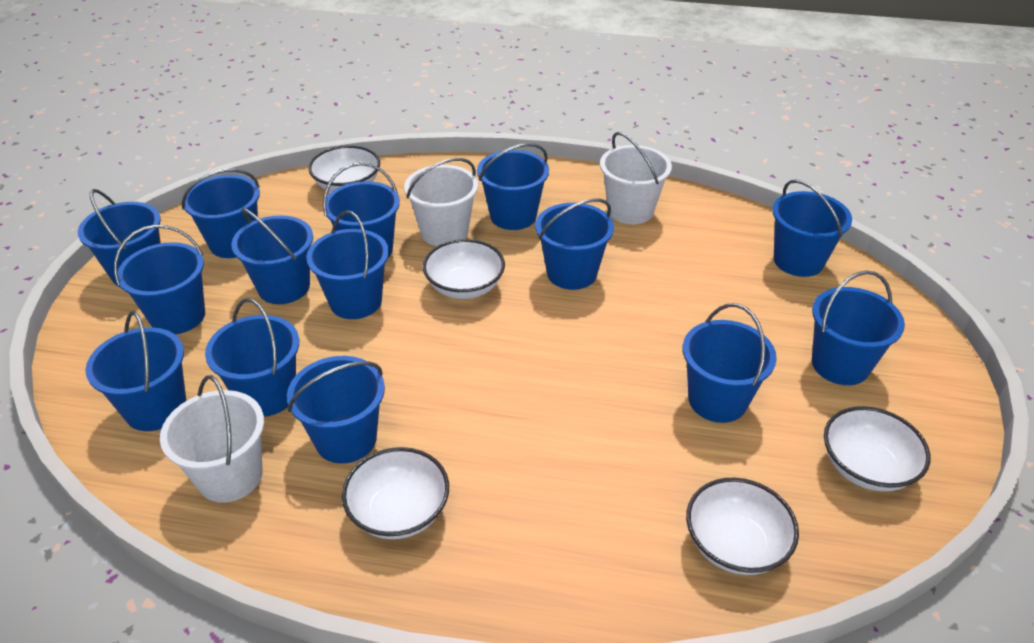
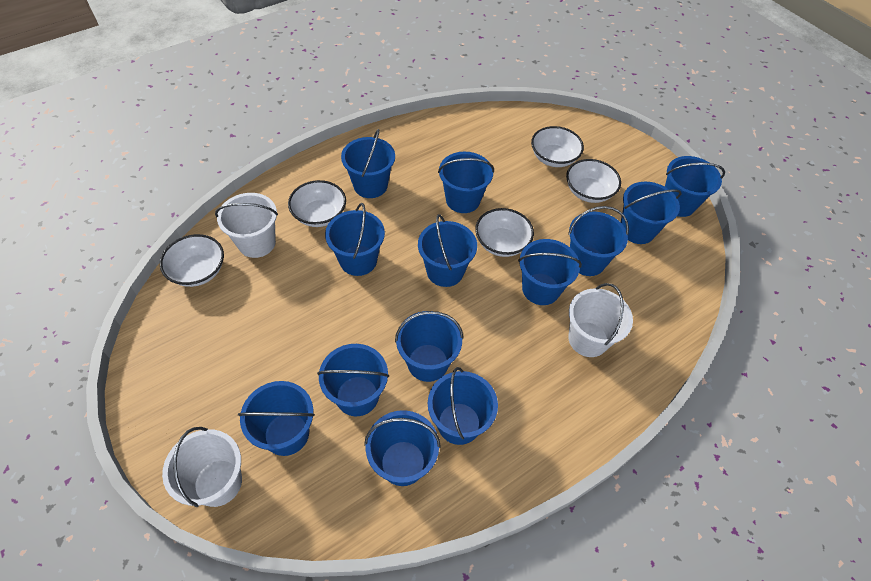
blue bucket: 14 -> 13

